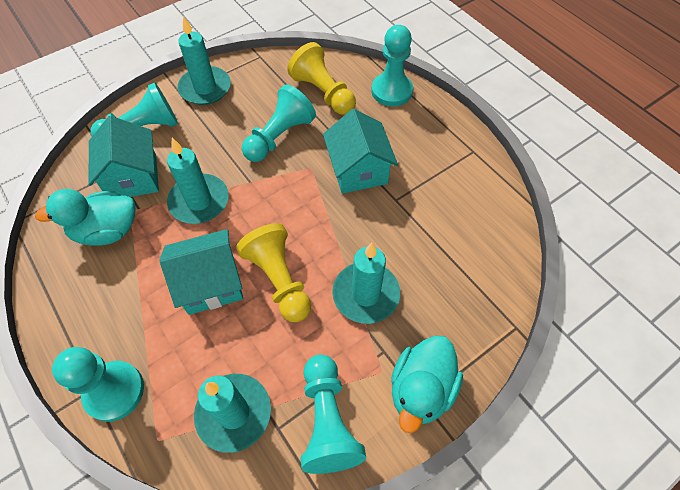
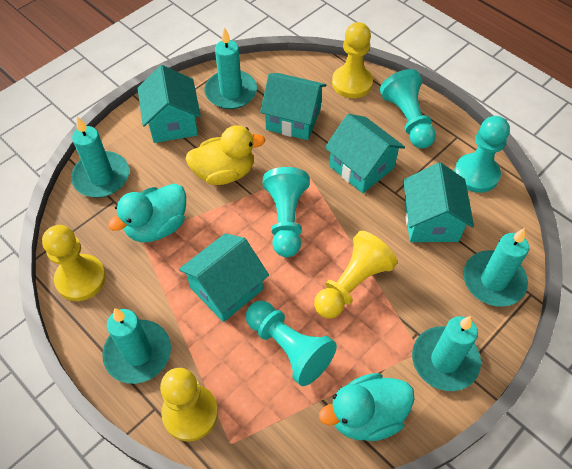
turquoise candle: 4 -> 5
turquoise house: 3 -> 5
turquoise pawn: 5 -> 4
yellow duck: 0 -> 1
yellow pawn: 2 -> 4

